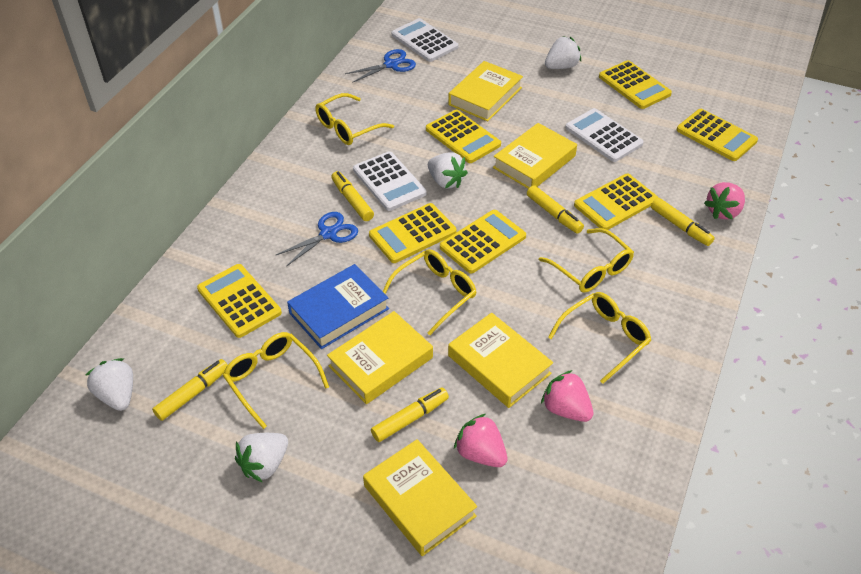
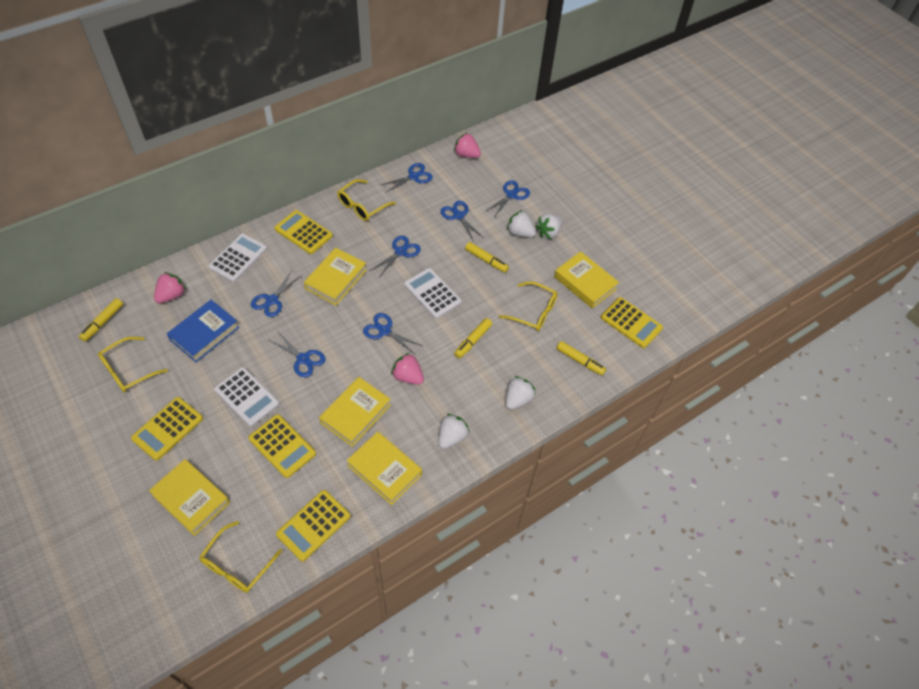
blue scissors: 2 -> 7
yellow calculator: 7 -> 5
yellow glasses: 5 -> 4
yellow marker: 5 -> 4

